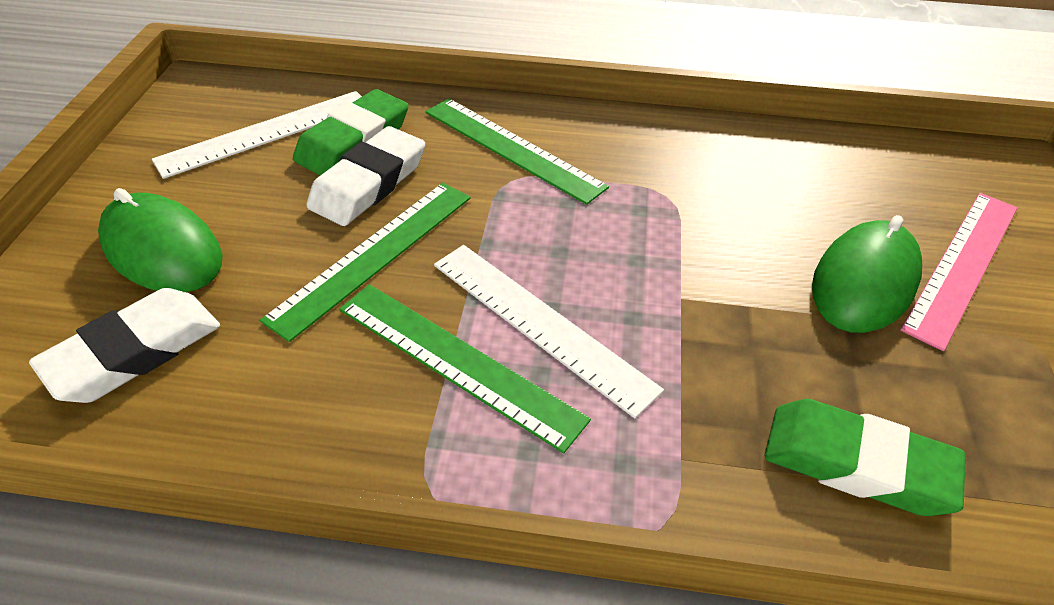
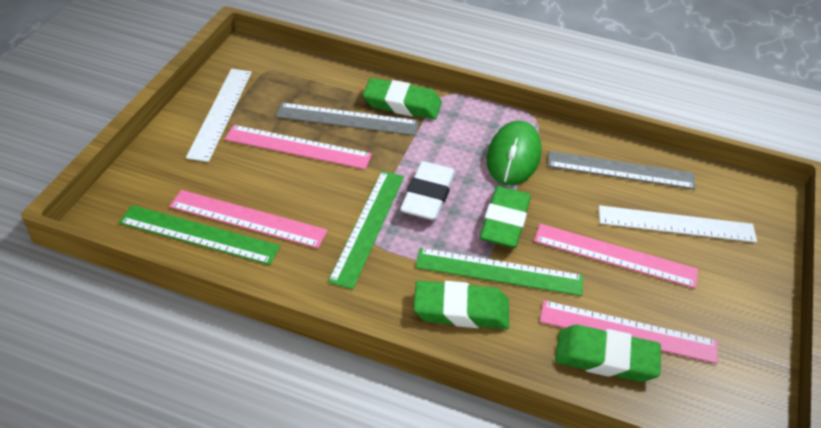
green eraser: 2 -> 4
green mouse: 2 -> 1
grey ruler: 0 -> 2
pink ruler: 1 -> 4
white eraser: 2 -> 1

